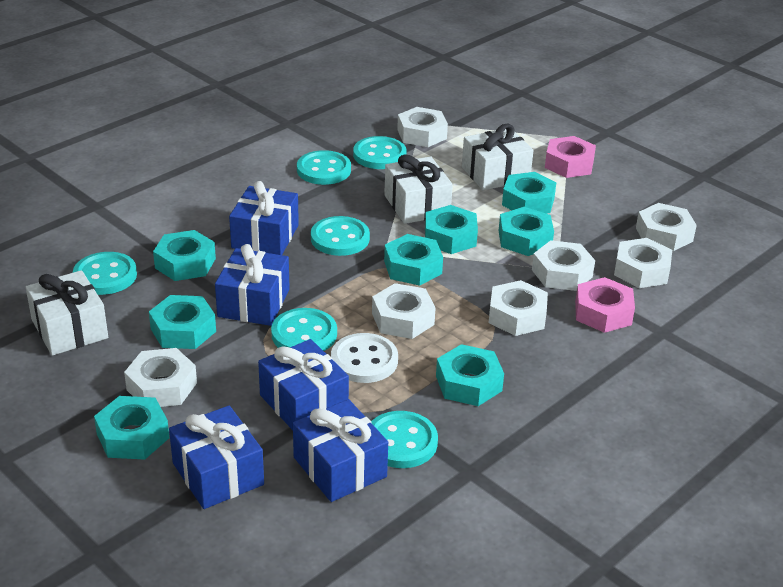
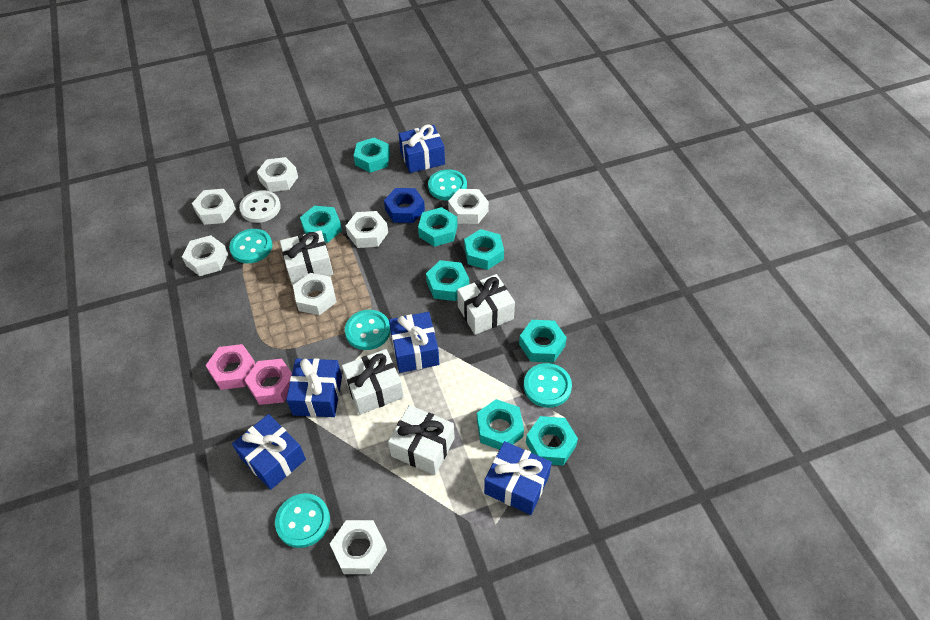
blue nut: 0 -> 1
turquoise button: 6 -> 5
white gift: 3 -> 4

